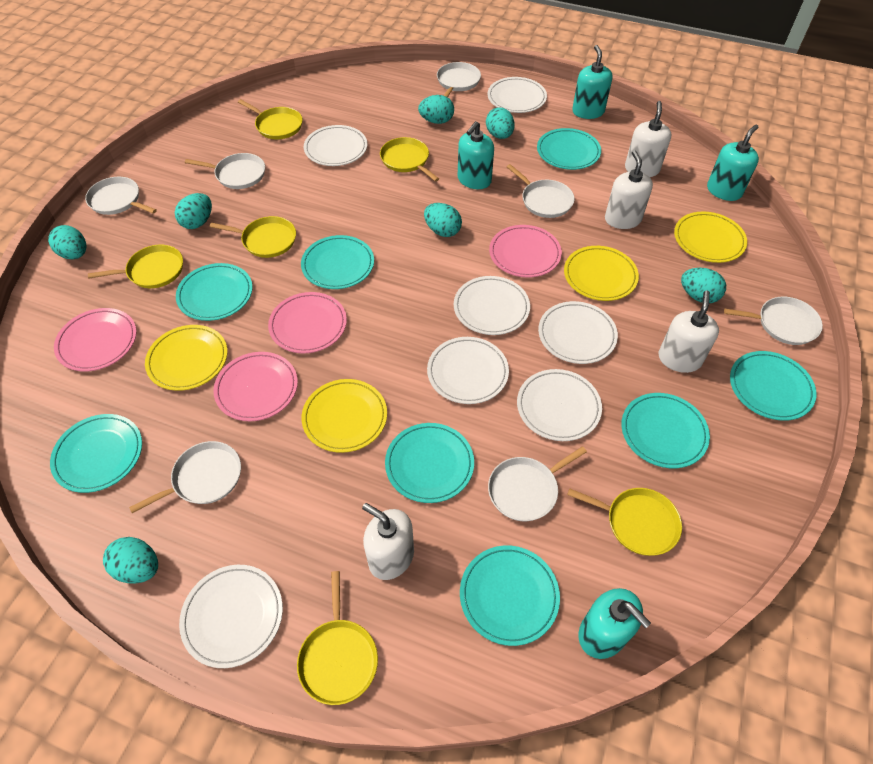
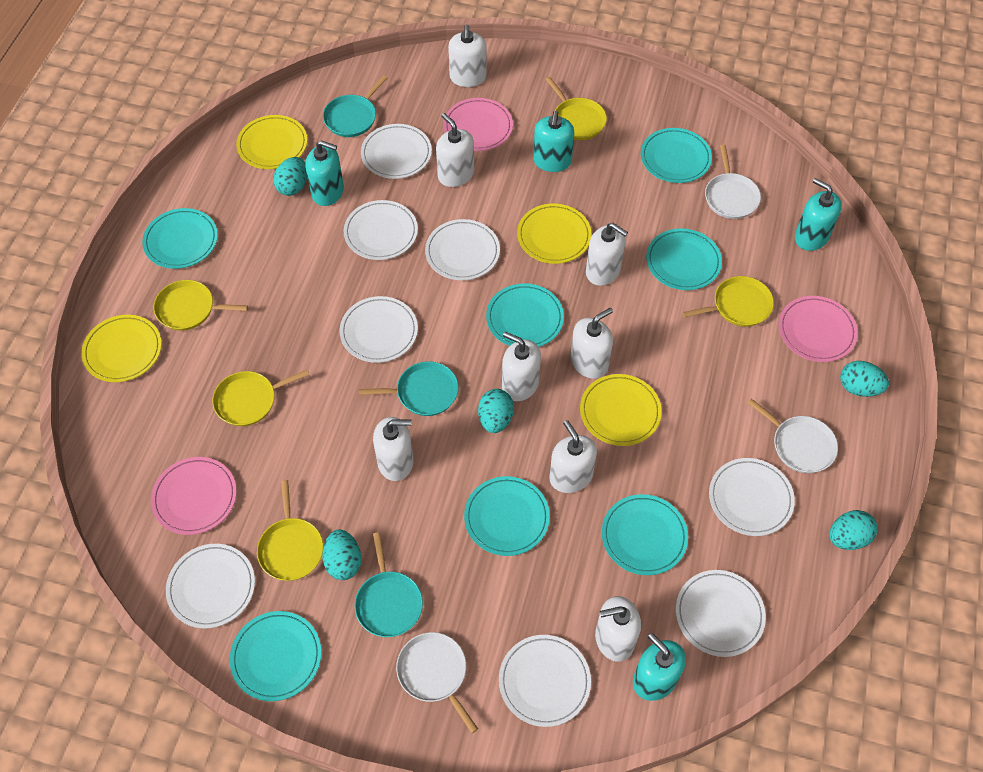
pink plate: 4 -> 3
turquoise egg: 7 -> 5
turquoise pan: 0 -> 3
turquoise plate: 8 -> 7
white pan: 7 -> 3
white plate: 7 -> 8
white soap dispenser: 4 -> 8
yellow pan: 6 -> 5

